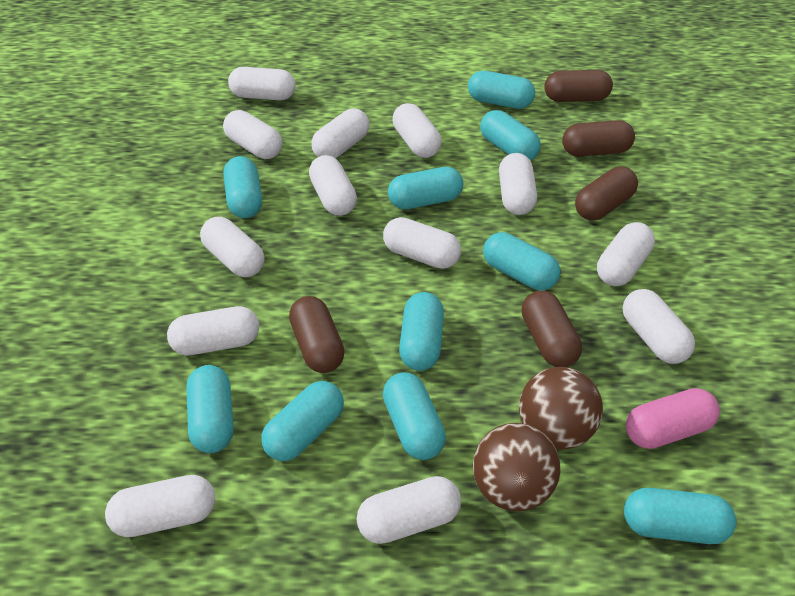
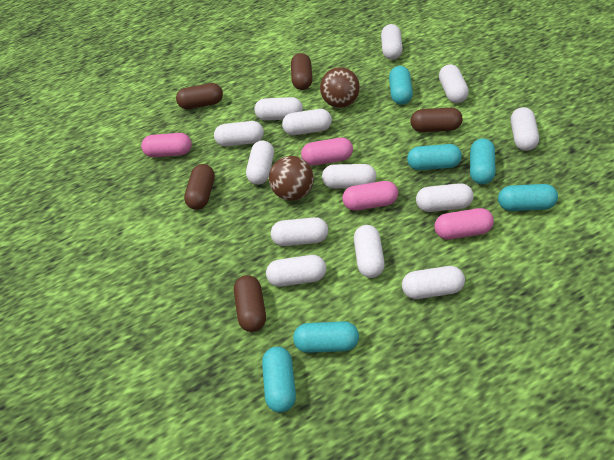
pink capsule: 1 -> 4
turquoise capsule: 10 -> 6

